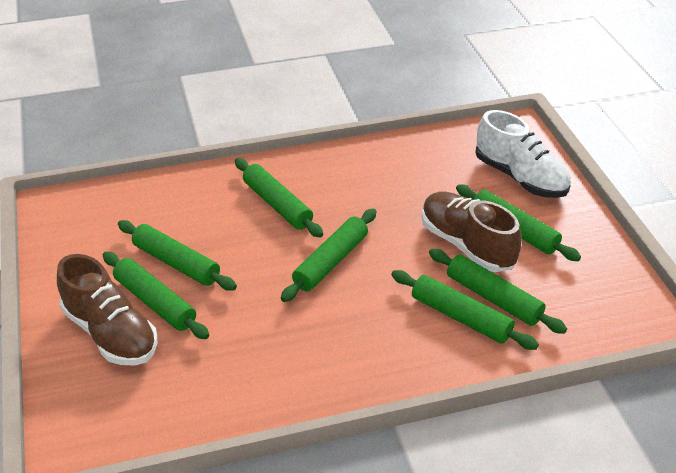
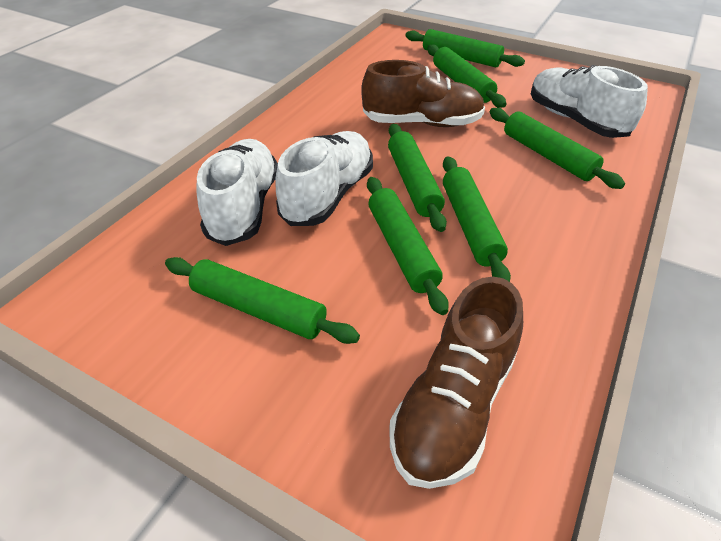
white shoe: 1 -> 3

